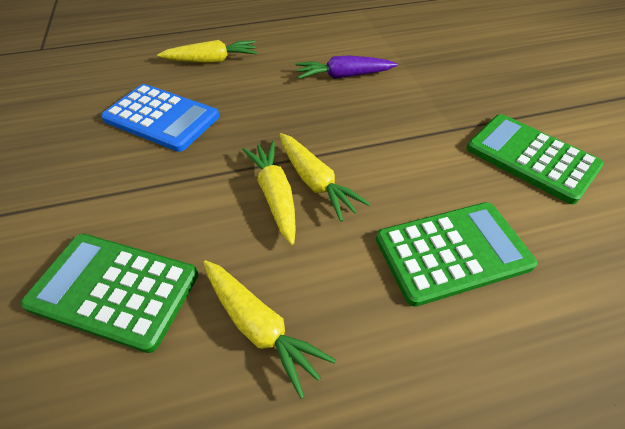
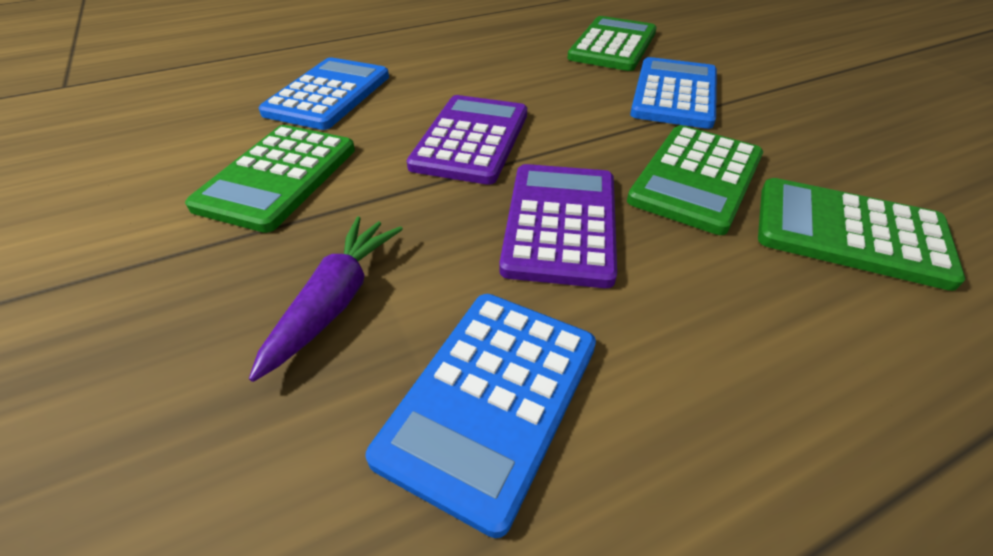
blue calculator: 1 -> 3
green calculator: 3 -> 4
purple calculator: 0 -> 2
yellow carrot: 4 -> 0

